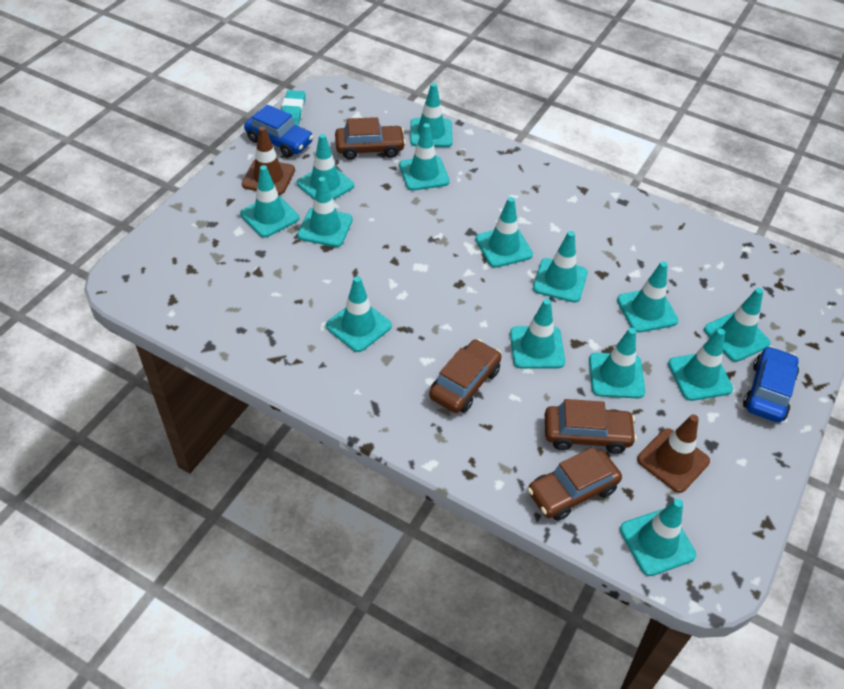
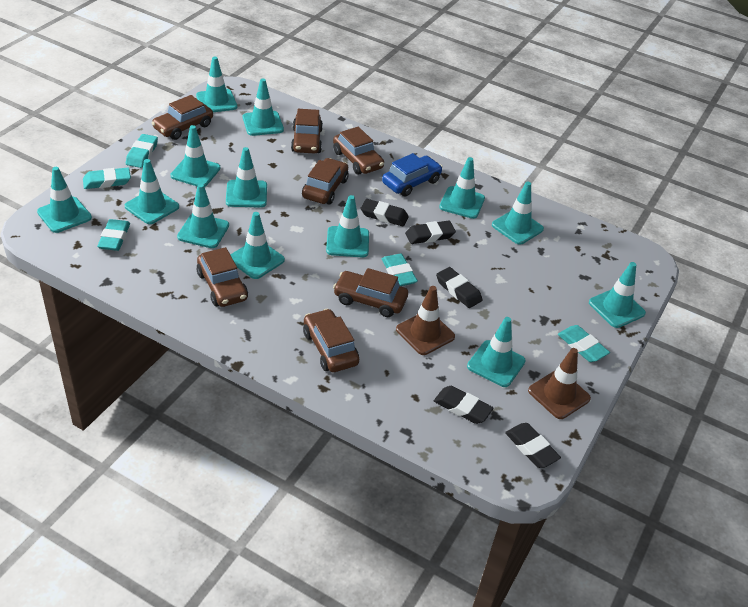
black eraser: 0 -> 5
blue car: 2 -> 1
brown car: 4 -> 7
turquoise eraser: 1 -> 5
turquoise traffic cone: 14 -> 13

